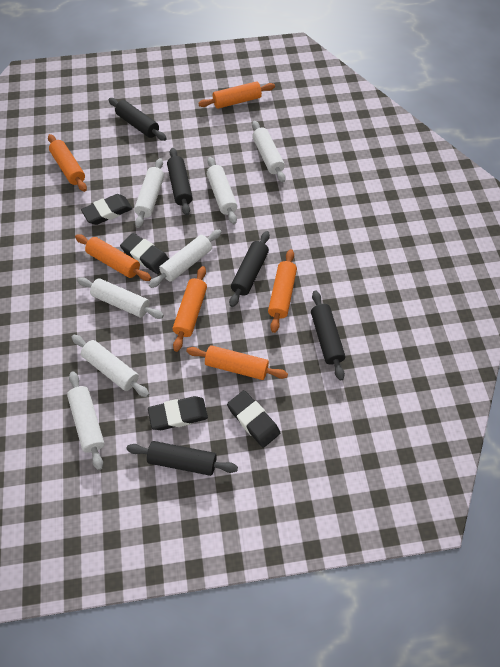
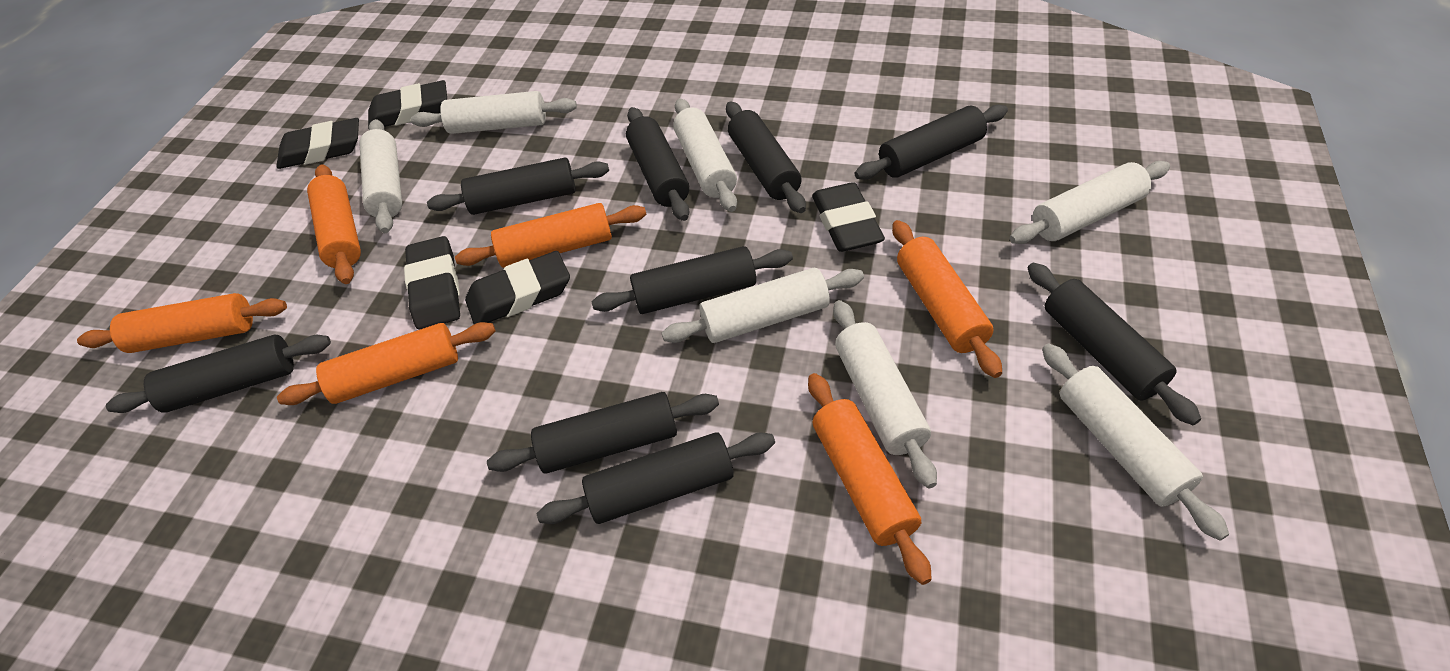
black eraser: 4 -> 5
black rolling pin: 5 -> 9

